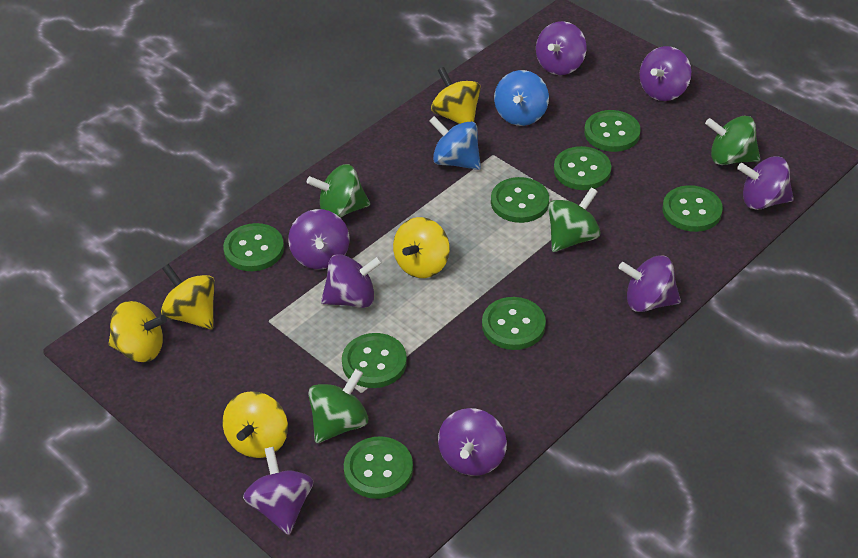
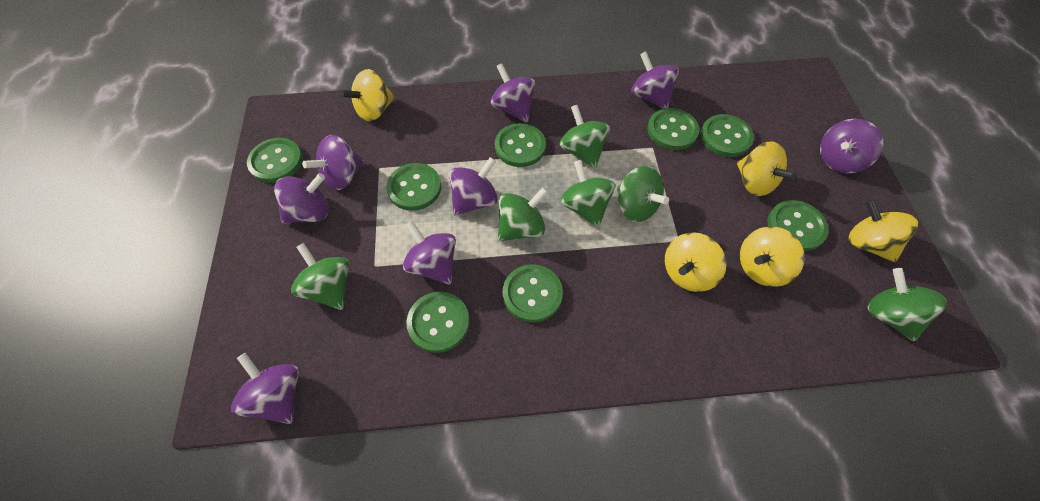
blue spinning top: 2 -> 0
green spinning top: 4 -> 6

